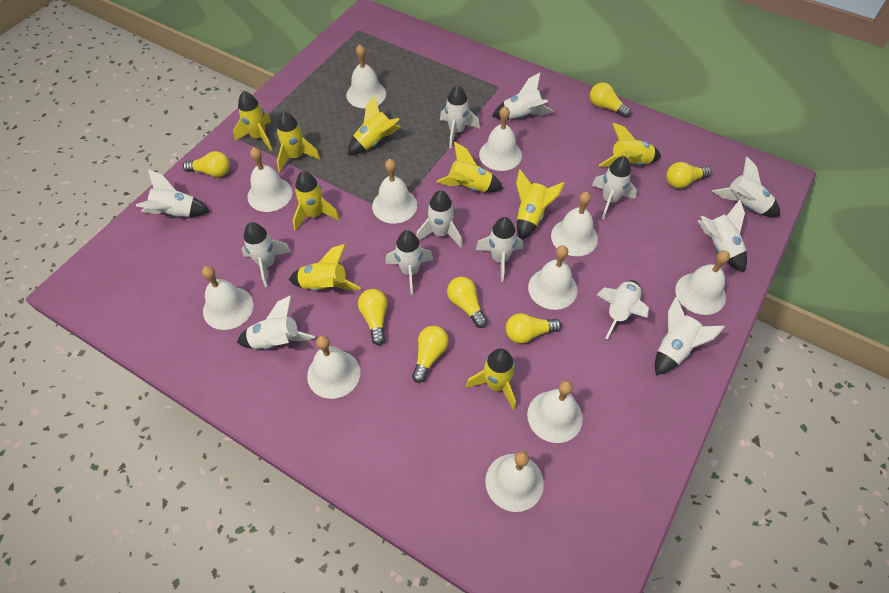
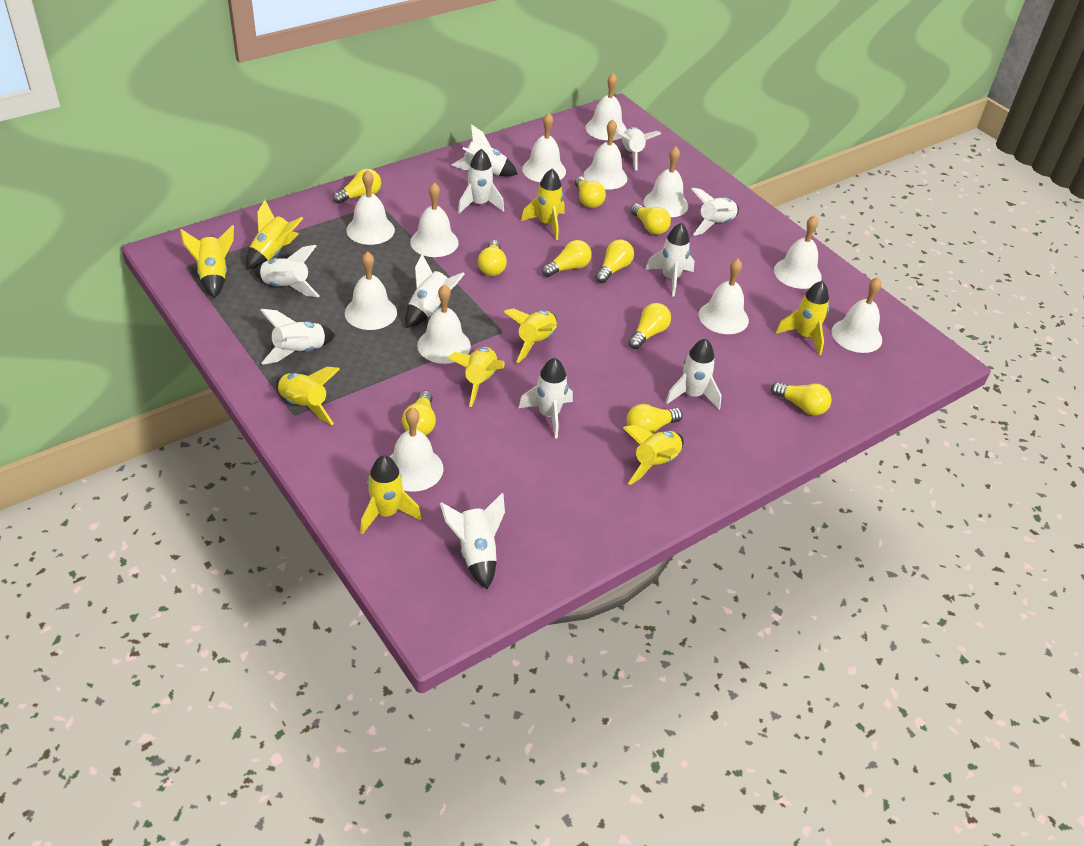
white bell: 11 -> 12
white rocket: 13 -> 11
yellow light bulb: 7 -> 10

